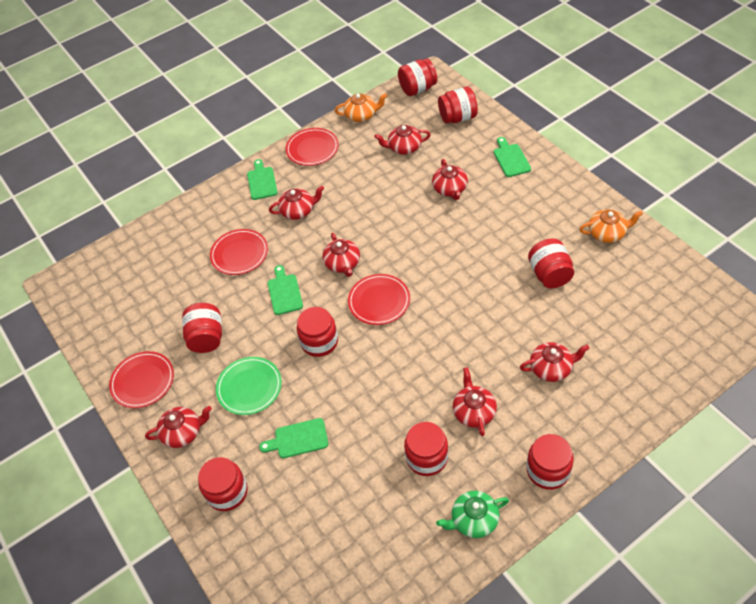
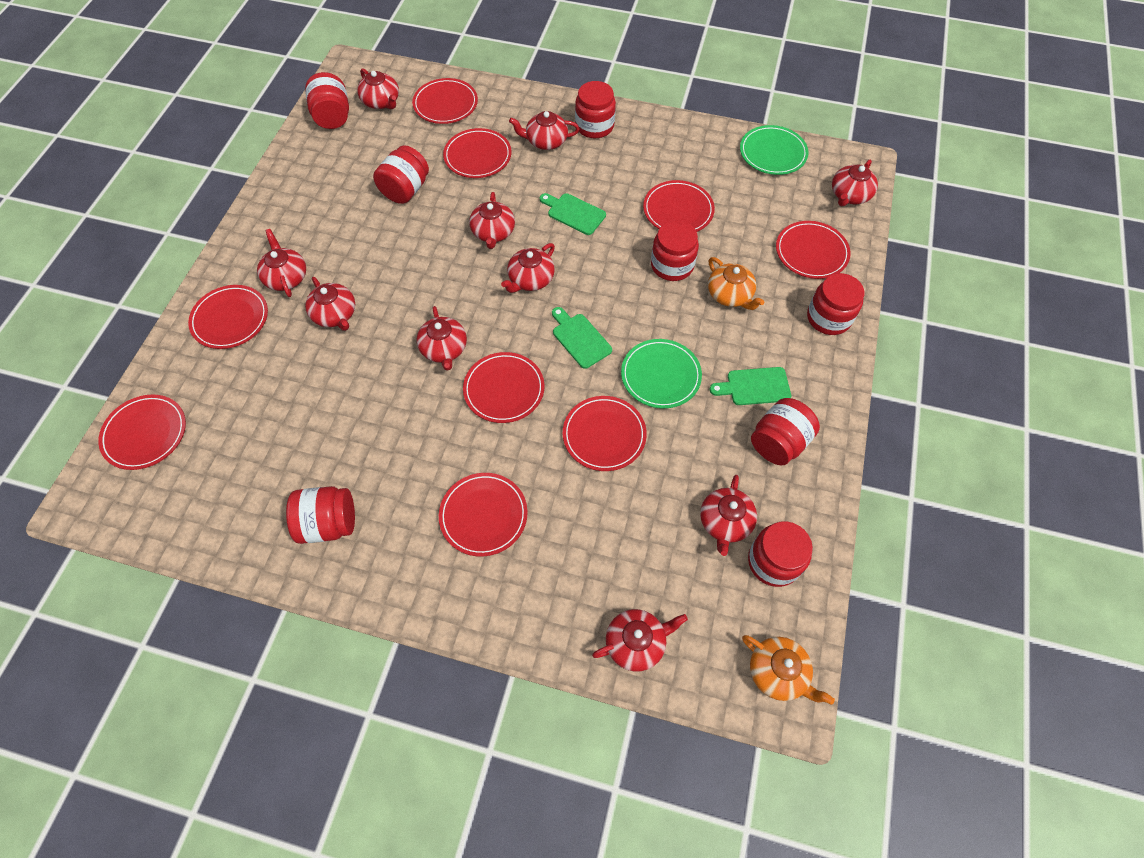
green cutting board: 4 -> 3
green plate: 1 -> 2
green teapot: 1 -> 0
red plate: 4 -> 9
red teapot: 7 -> 10

